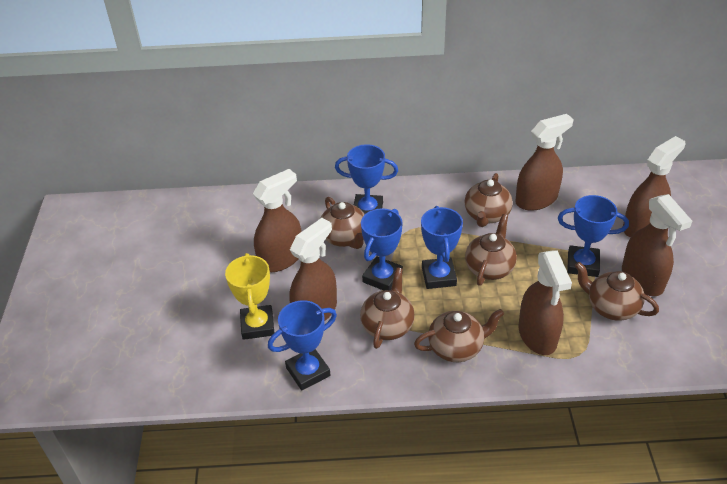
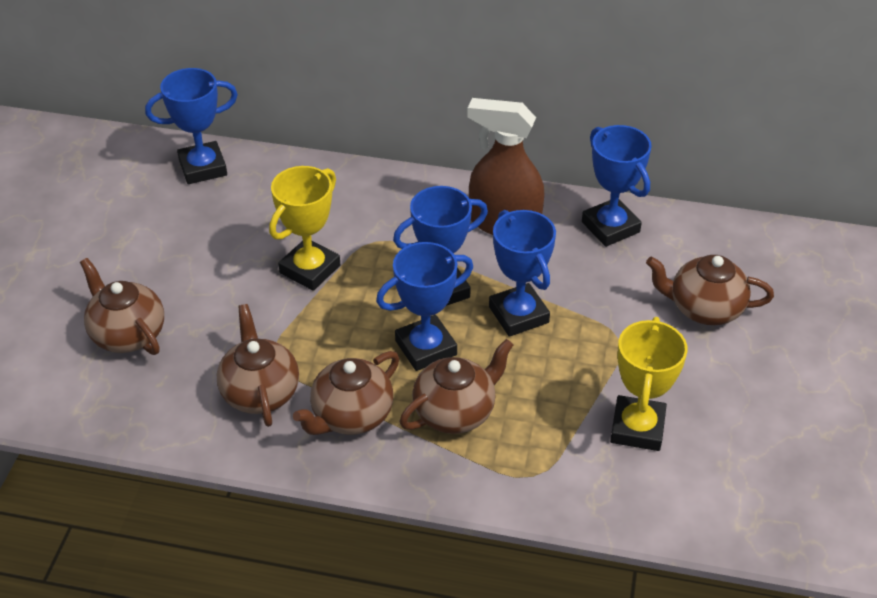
brown spray bottle: 6 -> 1
brown teapot: 6 -> 5
yellow trophy: 1 -> 2

